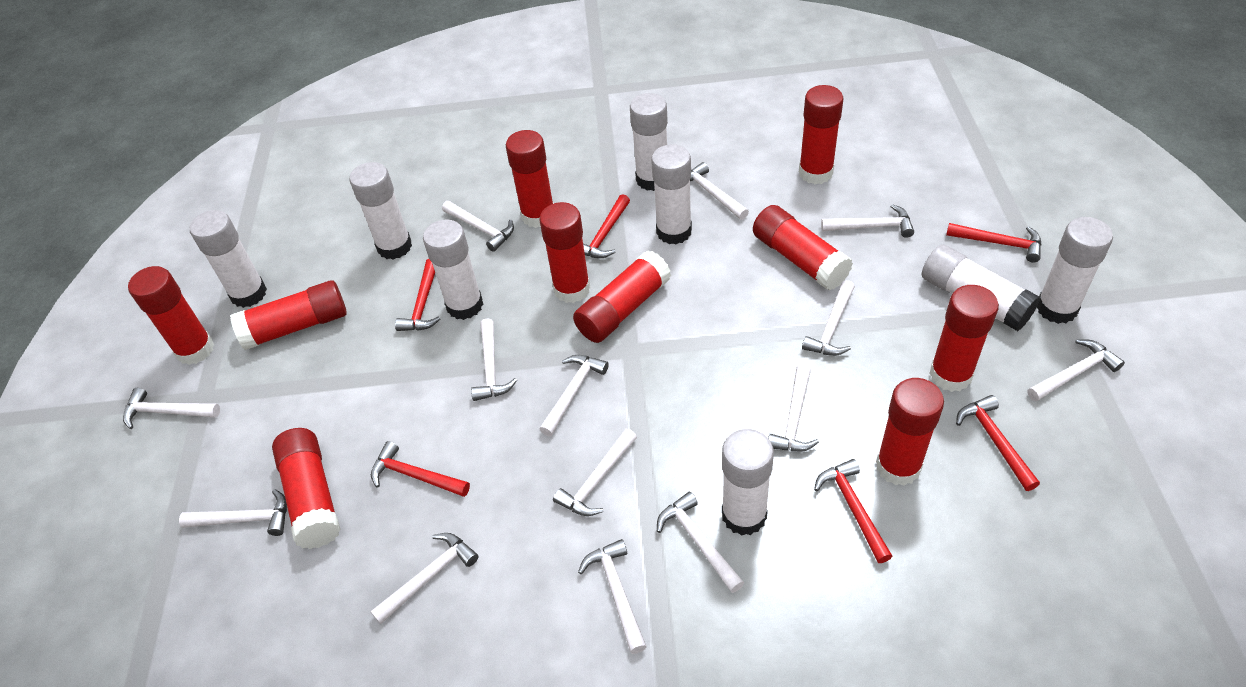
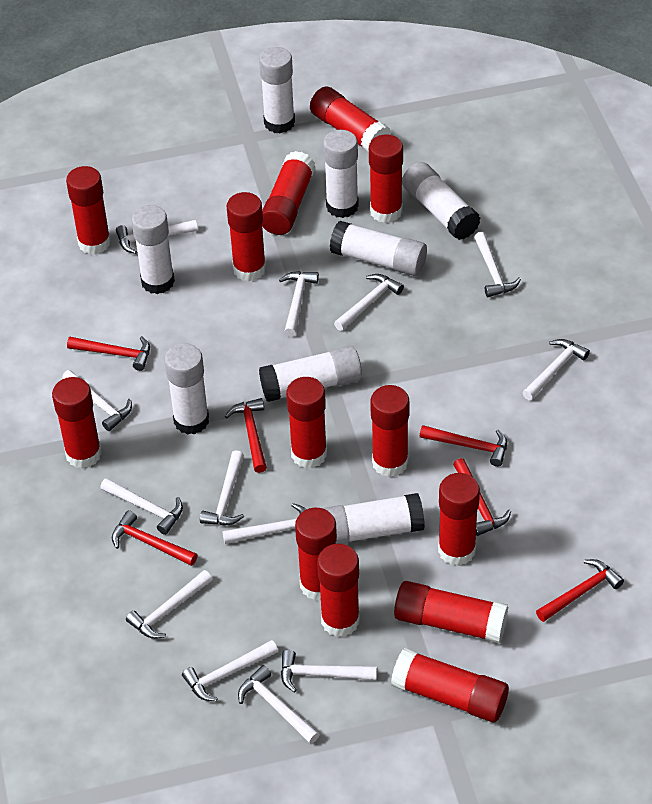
red glue stick: 10 -> 13
white hammer: 14 -> 13

